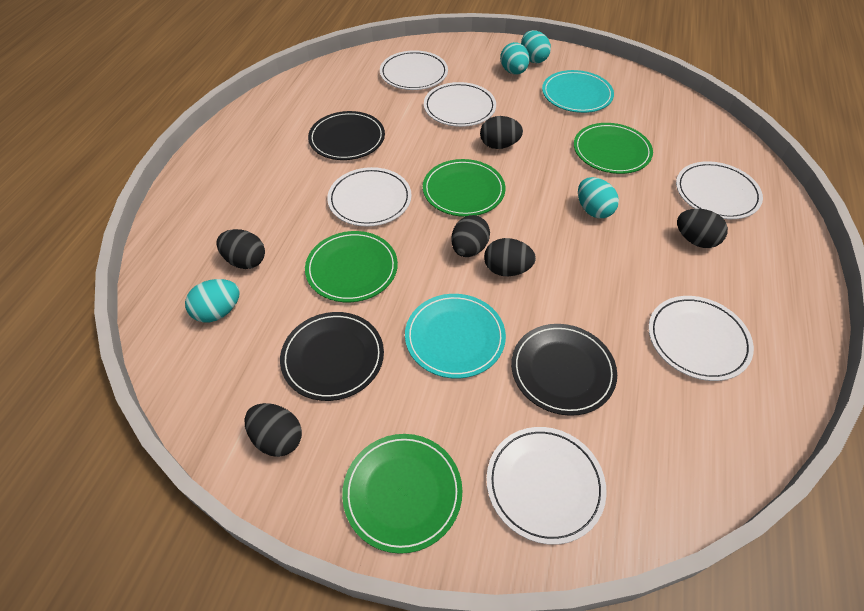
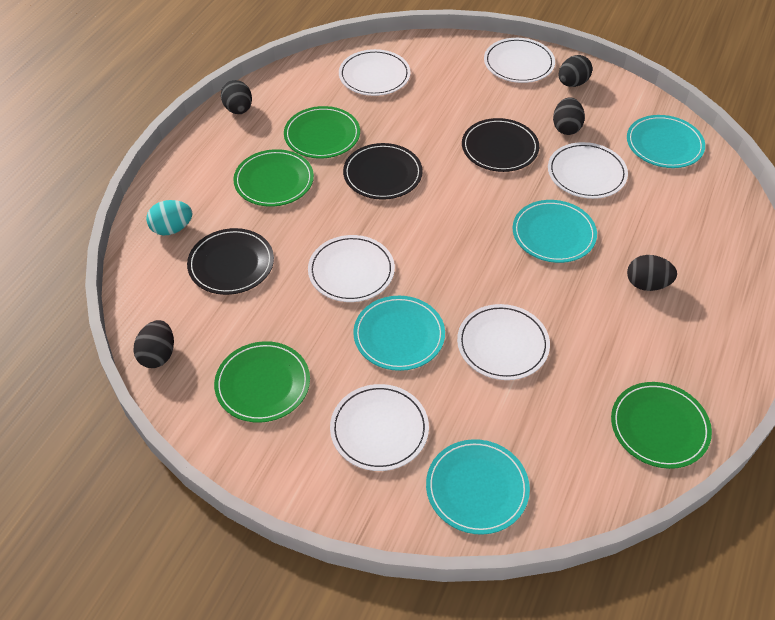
black egg: 6 -> 5
turquoise egg: 4 -> 1
turquoise plate: 2 -> 4

